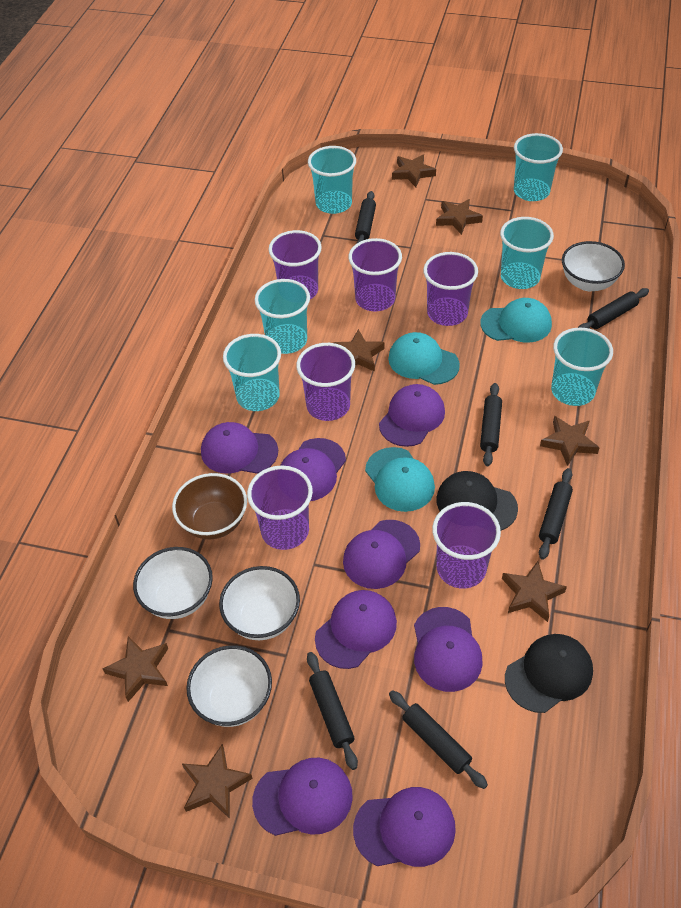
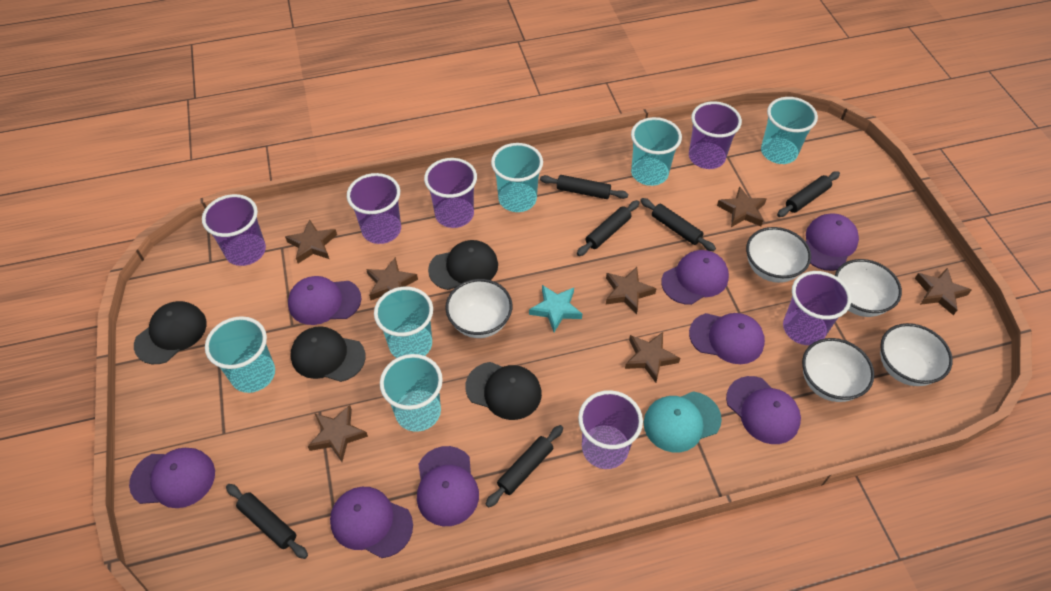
black cap: 2 -> 4
brown bowl: 1 -> 0
turquoise cap: 3 -> 1
turquoise star: 0 -> 1
white bowl: 4 -> 5

